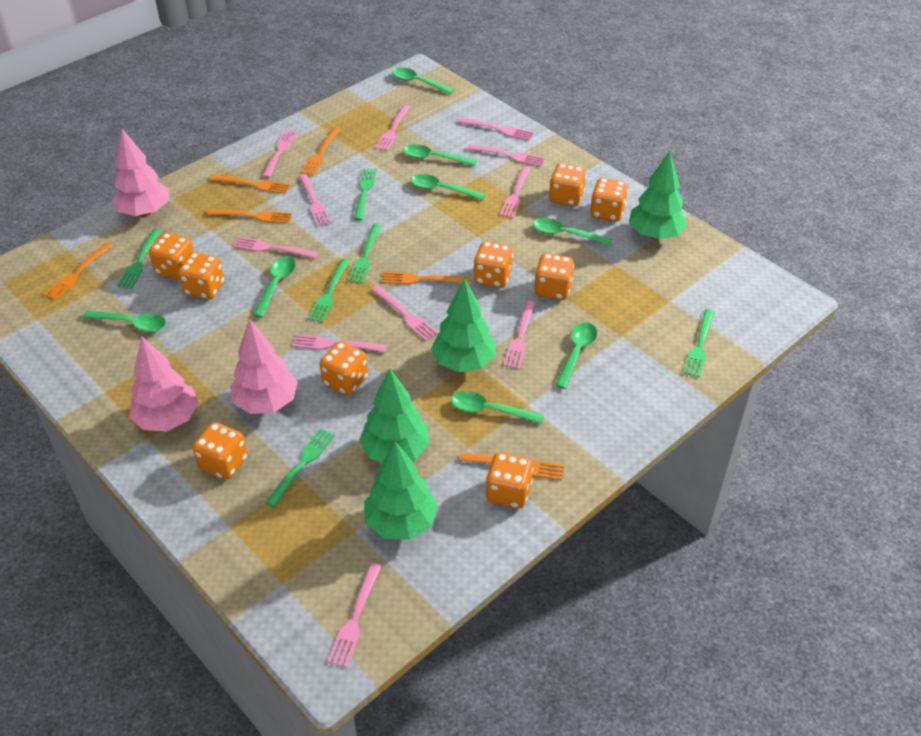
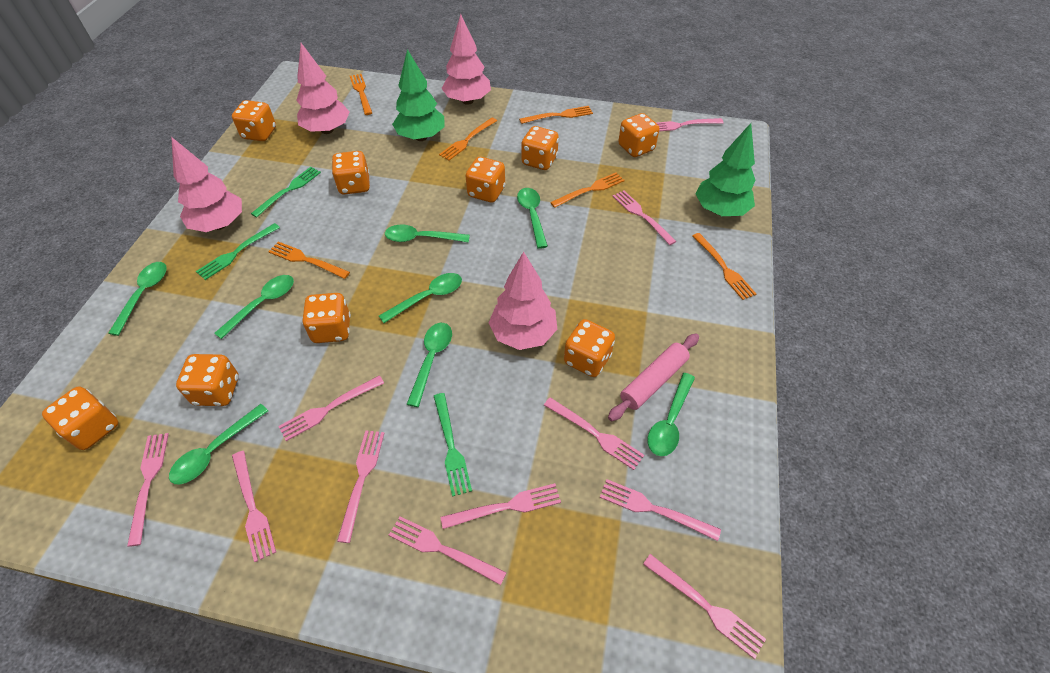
green fork: 6 -> 3
green tree: 4 -> 2
pink rolling pin: 0 -> 1
pink tree: 3 -> 4

